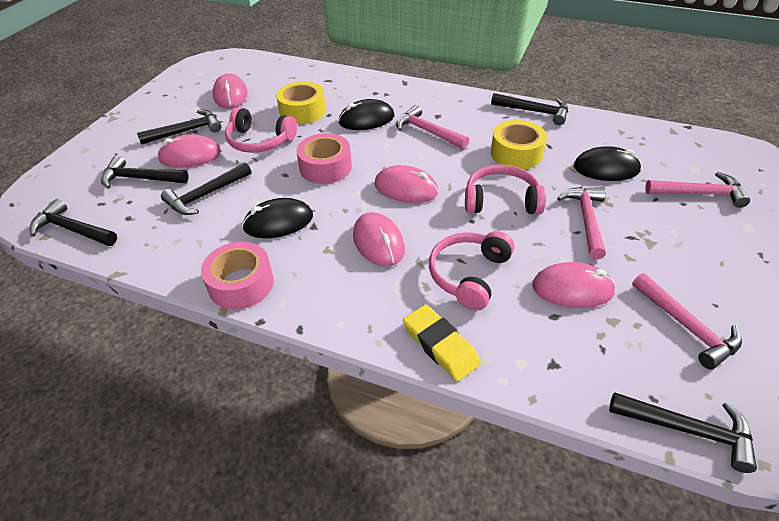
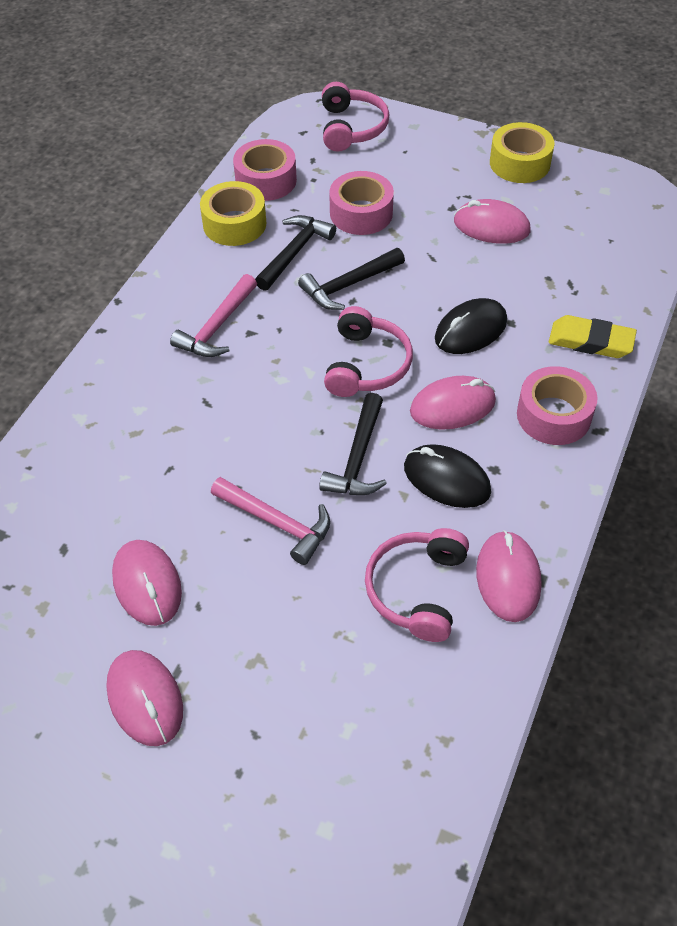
black hammer: 6 -> 3
black mouse: 3 -> 2
pink hammer: 4 -> 2
pink tape: 2 -> 3

